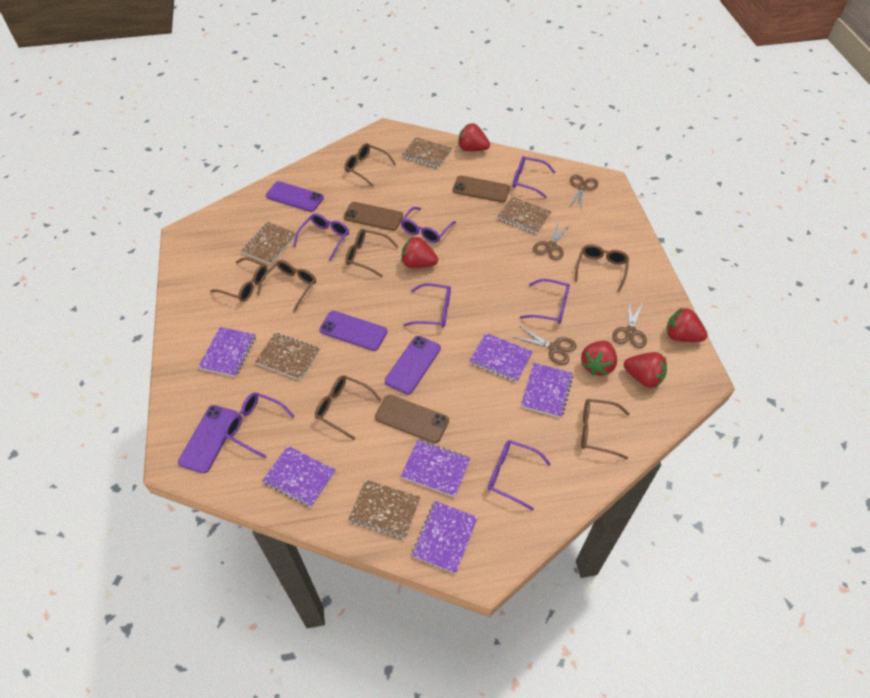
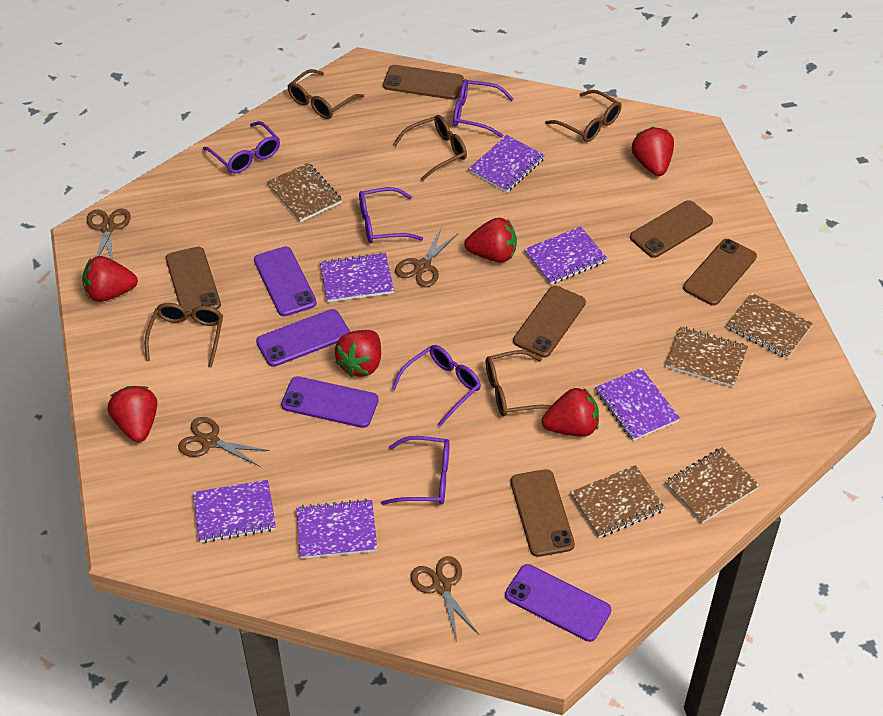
brown glasses: 7 -> 5
brown phone: 3 -> 6
purple glasses: 7 -> 5
red strawberry: 5 -> 6

